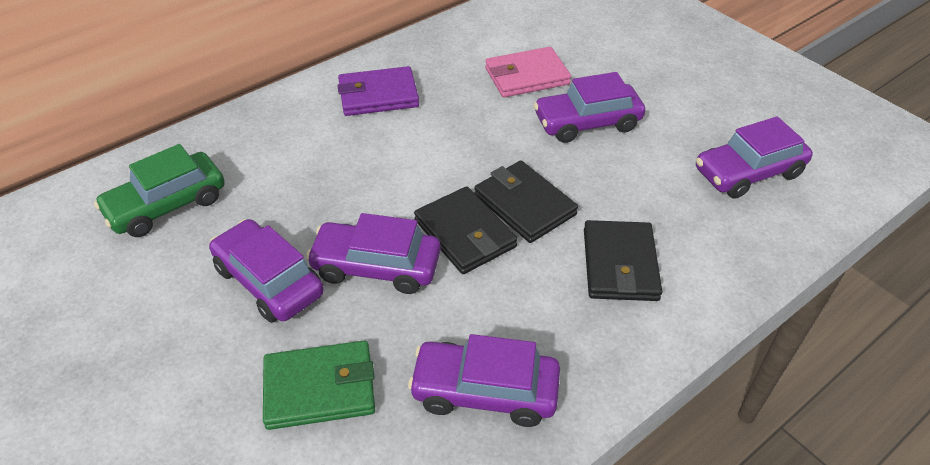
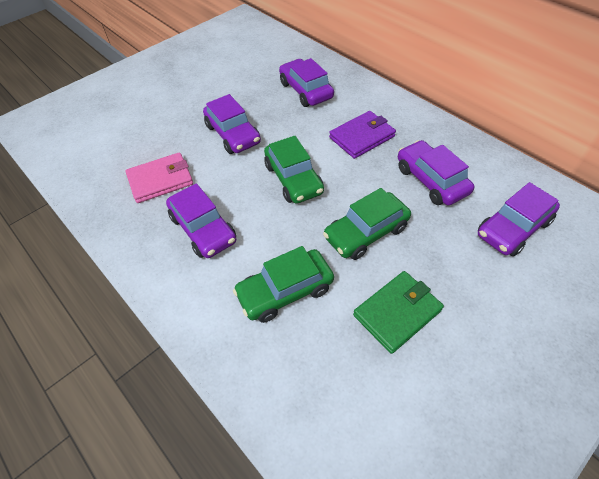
black wallet: 3 -> 0
green car: 1 -> 3

